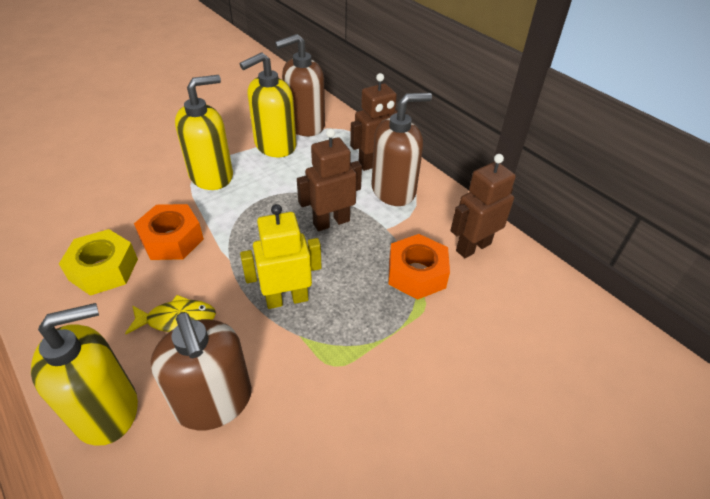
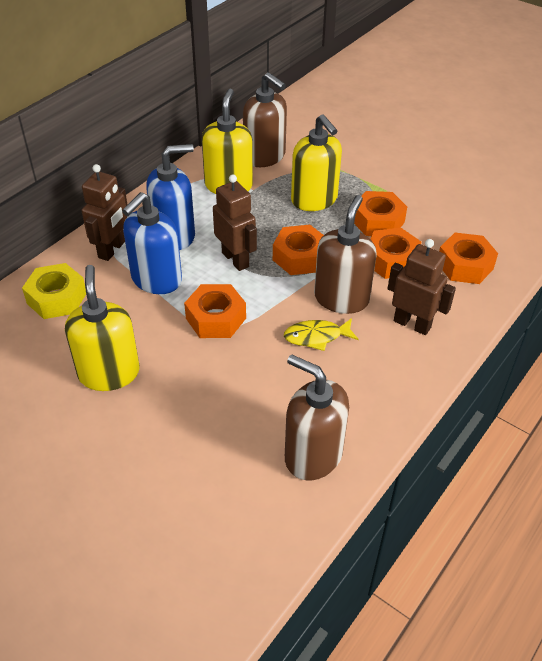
blue soap dispenser: 0 -> 2
orange nut: 2 -> 5
yellow robot: 1 -> 0

